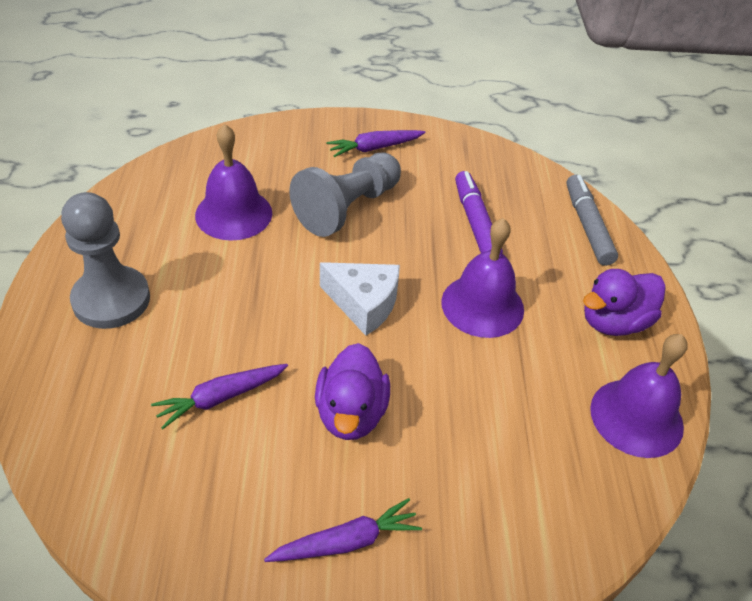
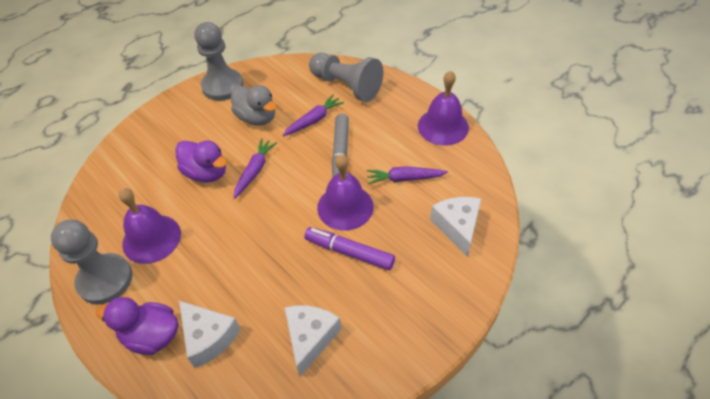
grey duck: 0 -> 1
grey pawn: 2 -> 3
white cheese: 1 -> 3

